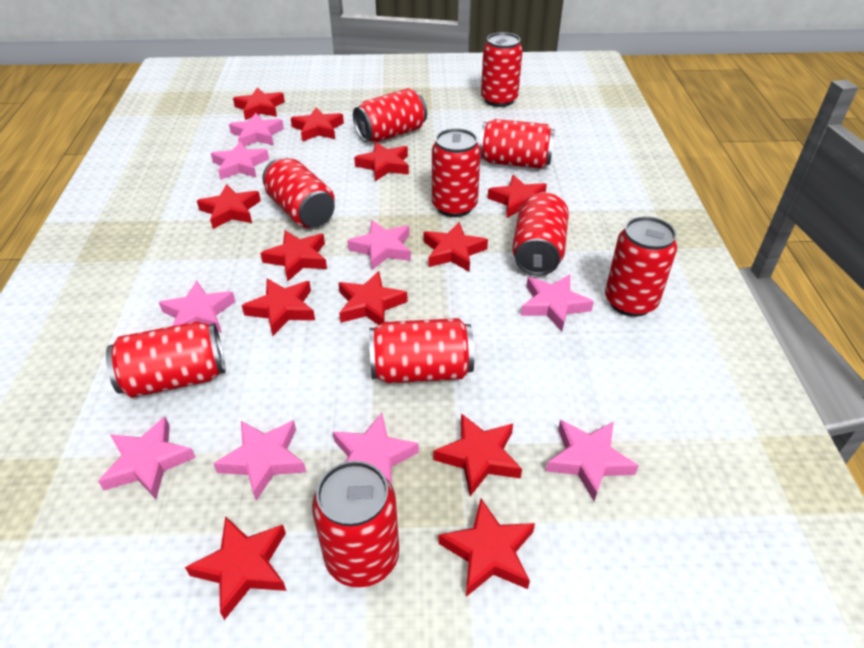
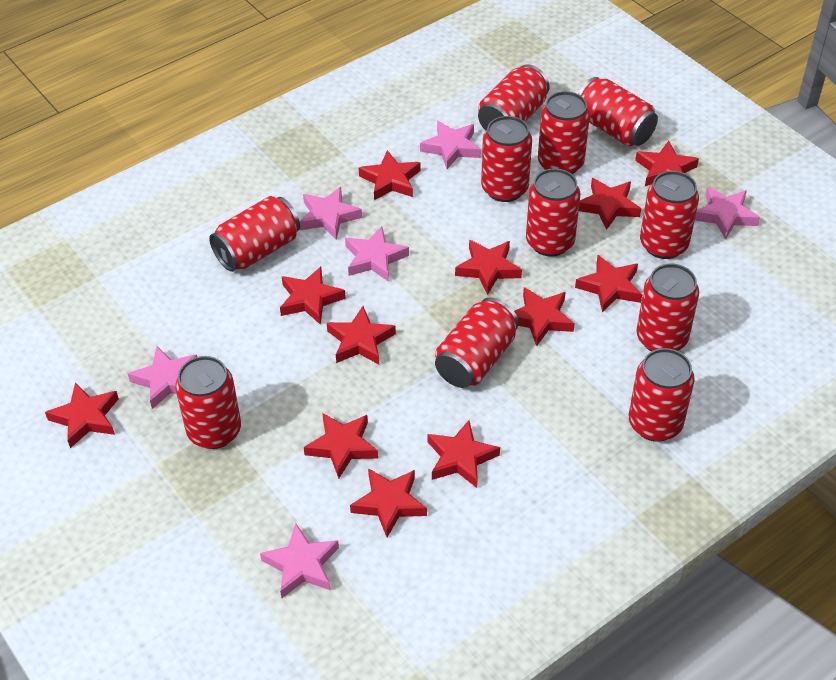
pink star: 9 -> 6
red can: 10 -> 11

